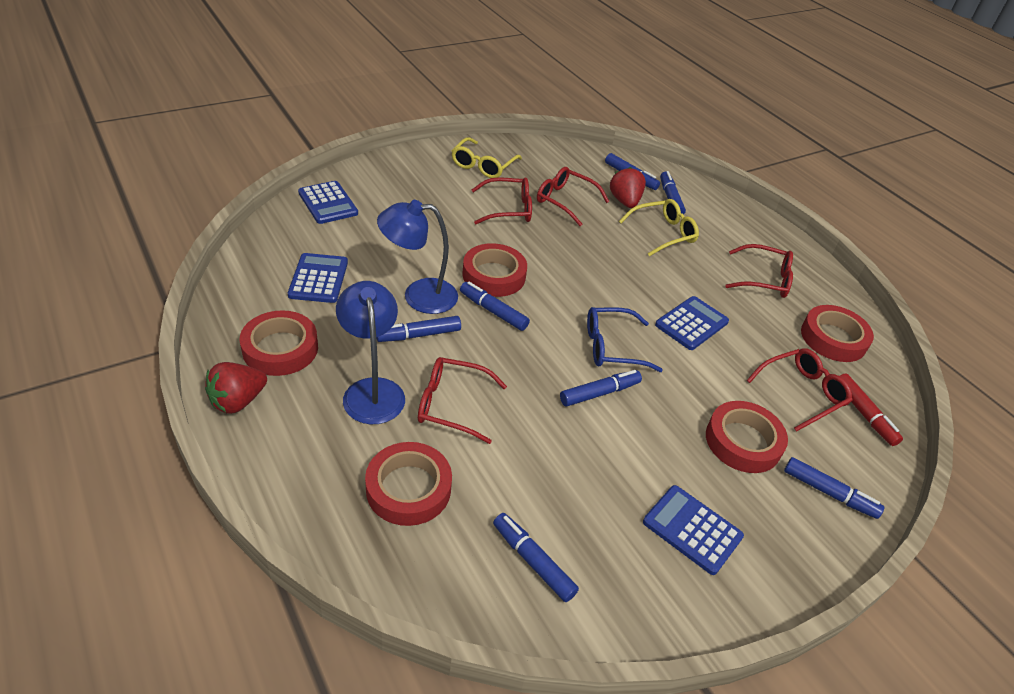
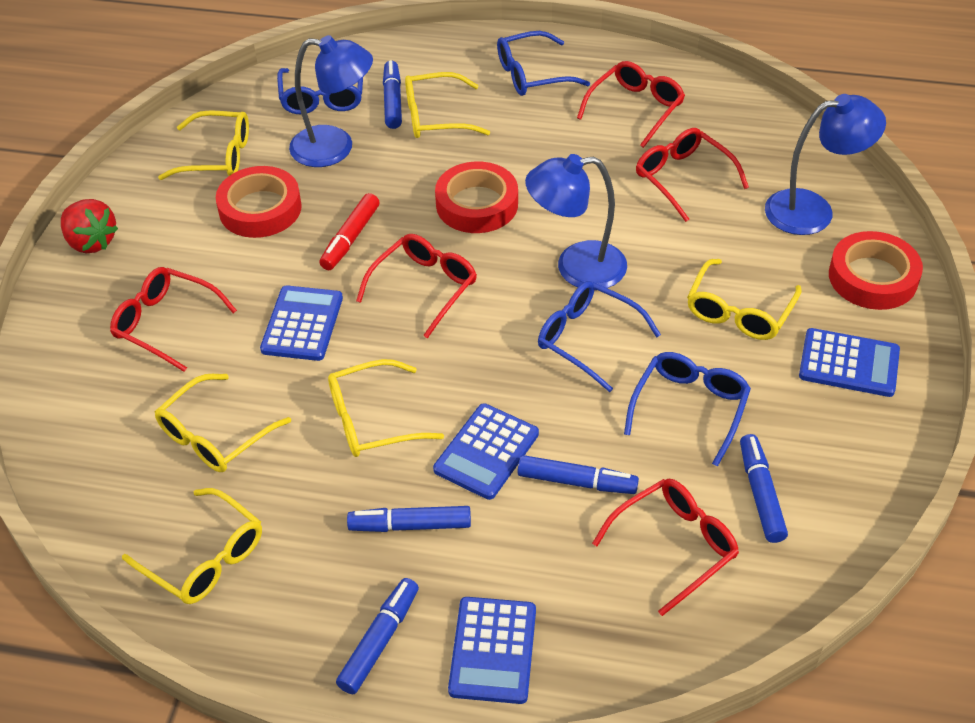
blue glasses: 1 -> 4
blue lamp: 2 -> 3
blue marker: 7 -> 5
red strawberry: 2 -> 1
red tape: 5 -> 3
yellow glasses: 2 -> 6

